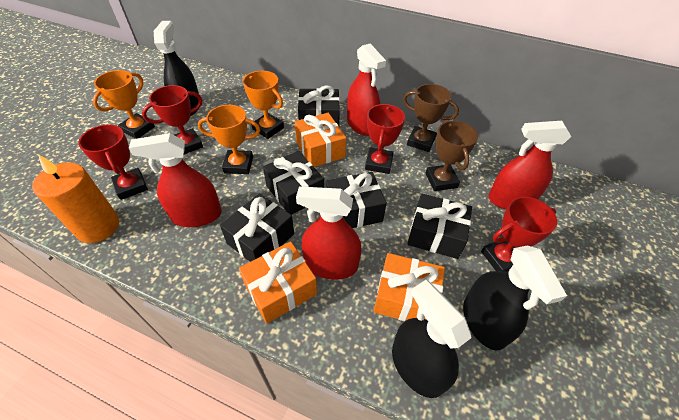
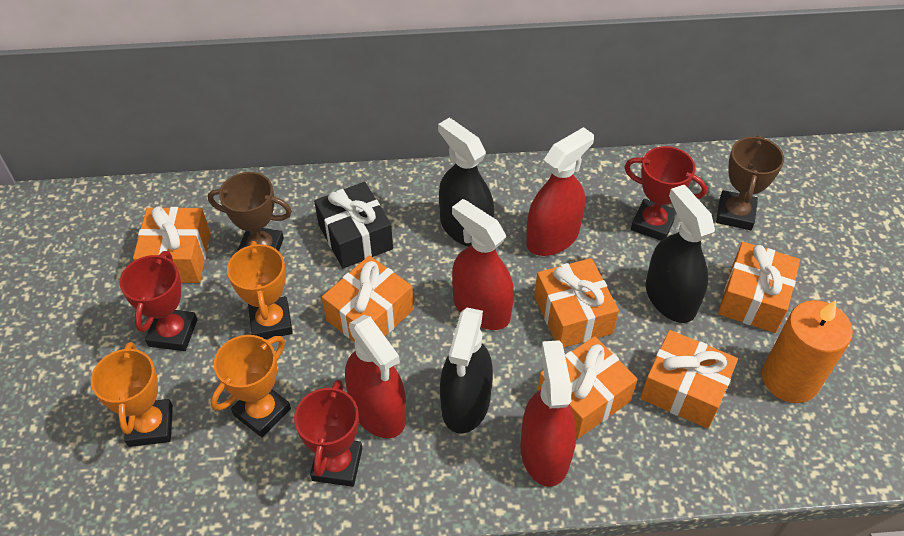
black gift: 5 -> 1
orange gift: 3 -> 6
red trophy: 4 -> 3

